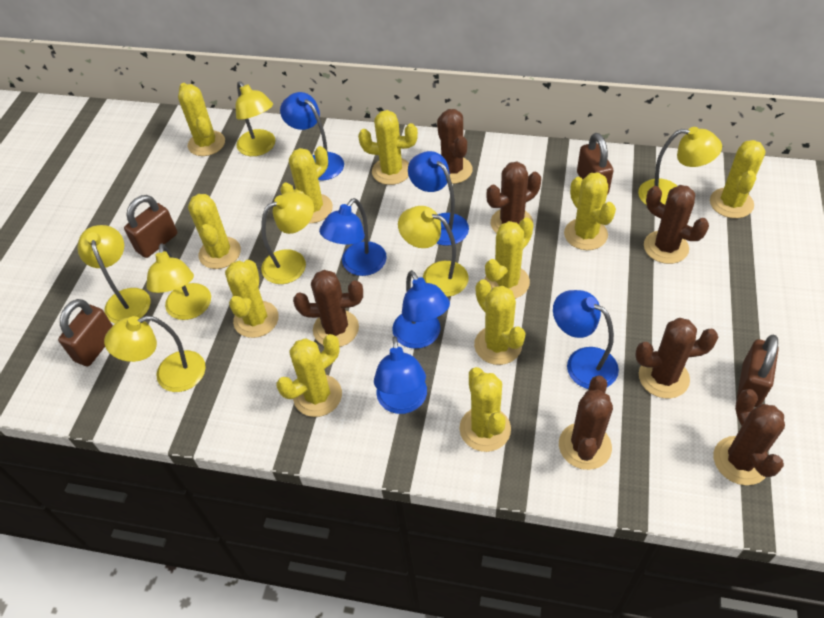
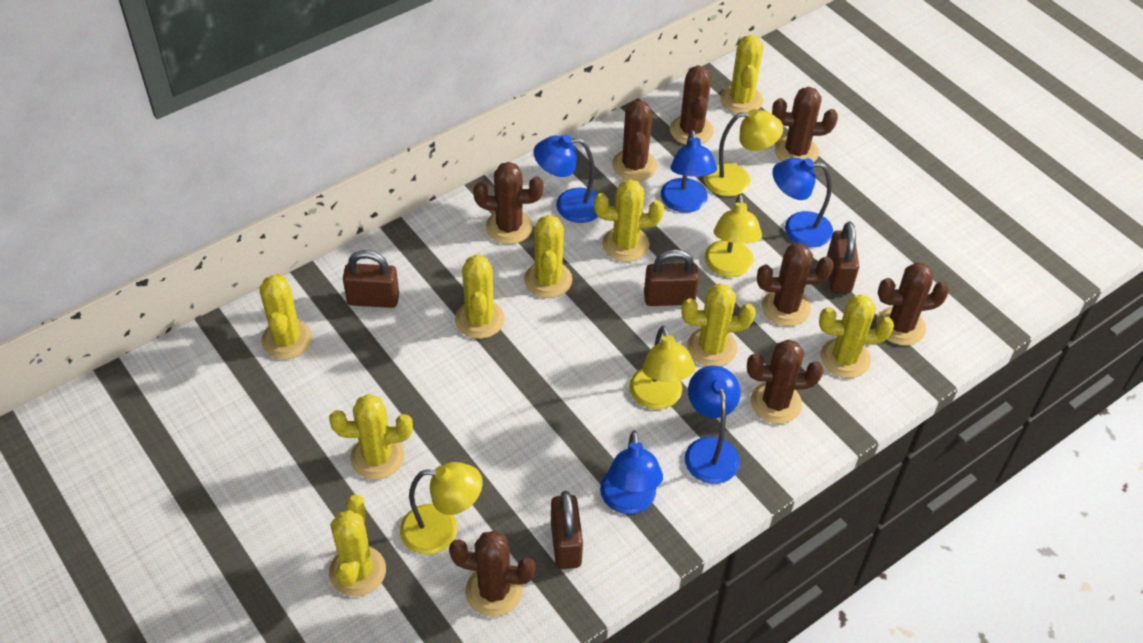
blue lamp: 6 -> 5
brown cactus: 7 -> 8
yellow cactus: 11 -> 9
yellow lamp: 7 -> 4

